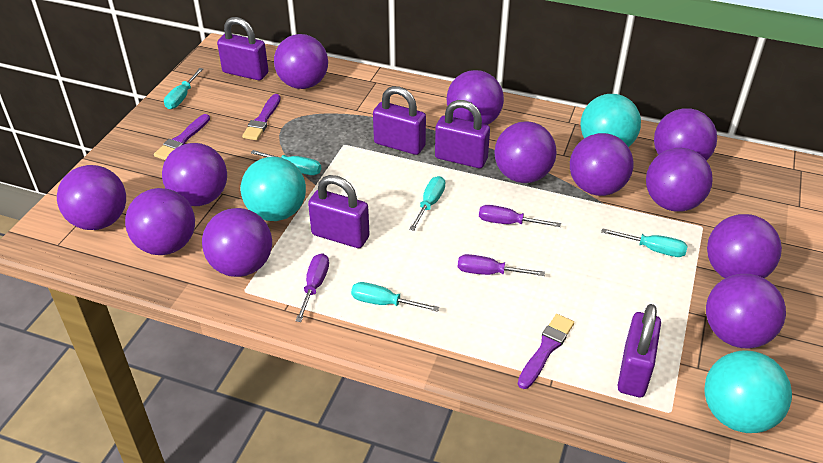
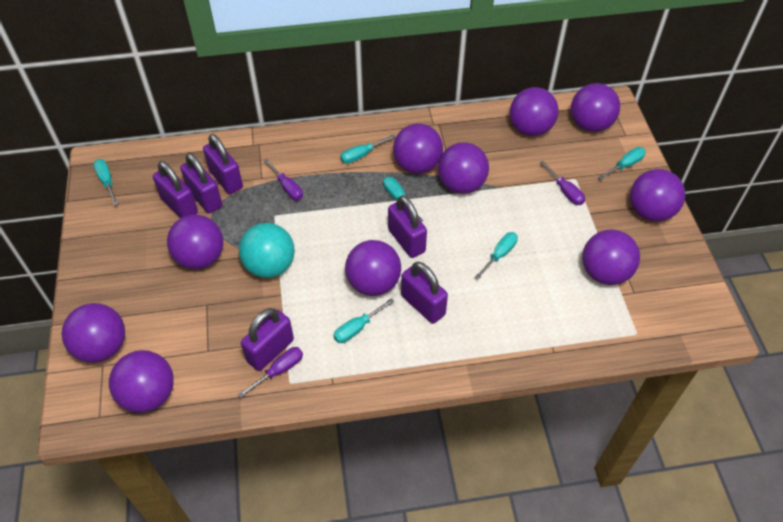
purple ball: 12 -> 10
purple brush: 3 -> 0
purple padlock: 5 -> 6
turquoise ball: 3 -> 1
turquoise screwdriver: 5 -> 6

